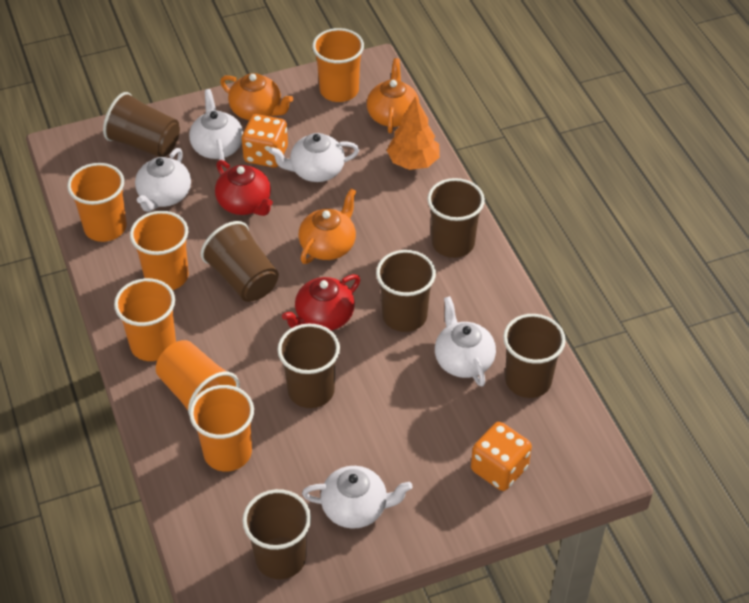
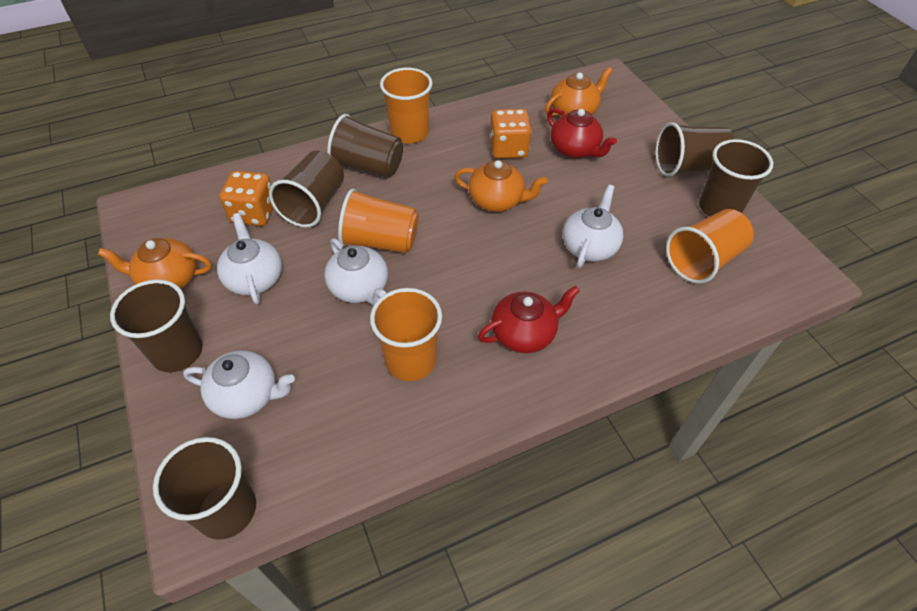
brown cup: 7 -> 6
orange cup: 6 -> 4
orange tree: 1 -> 0
white teapot: 5 -> 4

